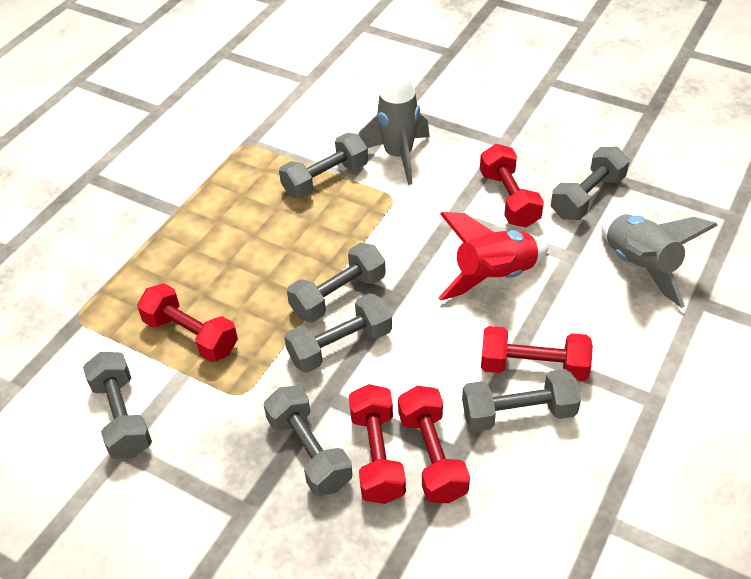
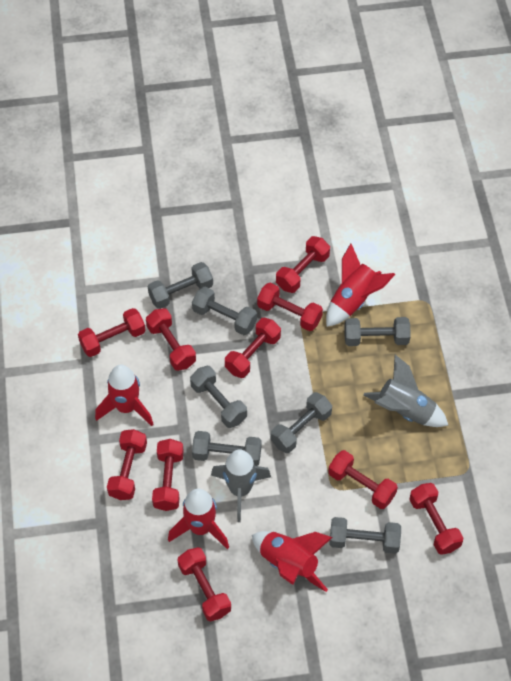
red dumbbell: 5 -> 10
red rocket: 1 -> 4

